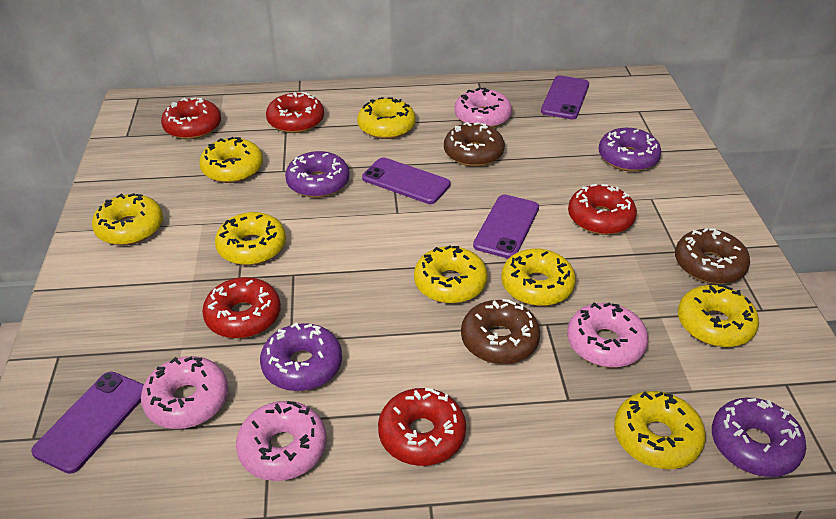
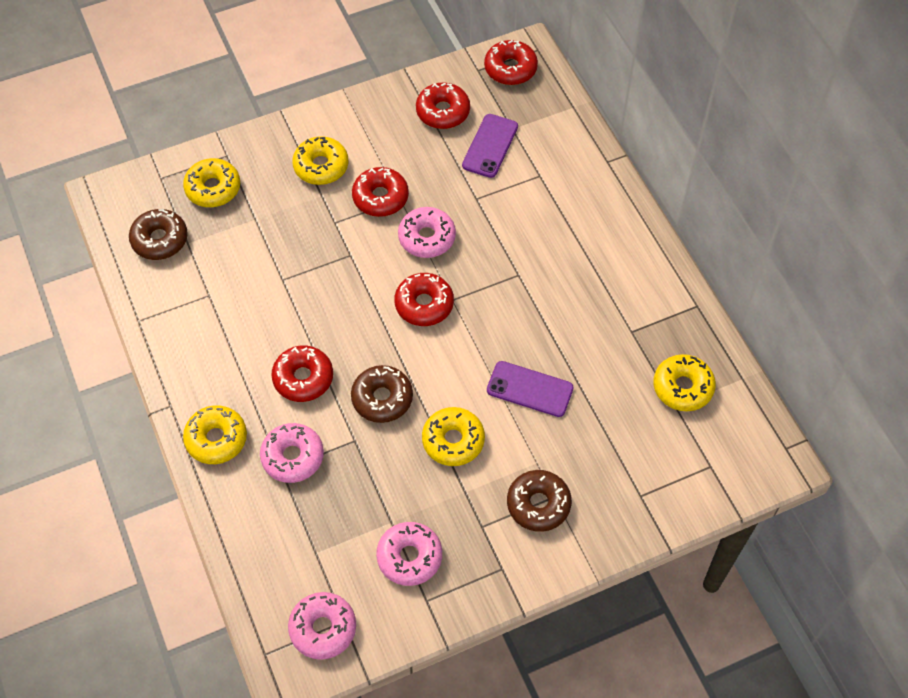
purple donut: 4 -> 0
purple phone: 4 -> 2
yellow donut: 8 -> 5

